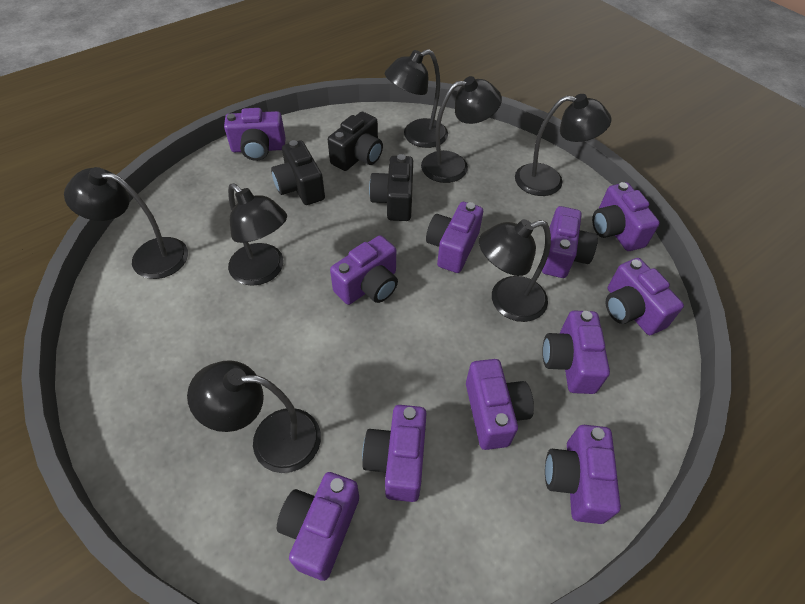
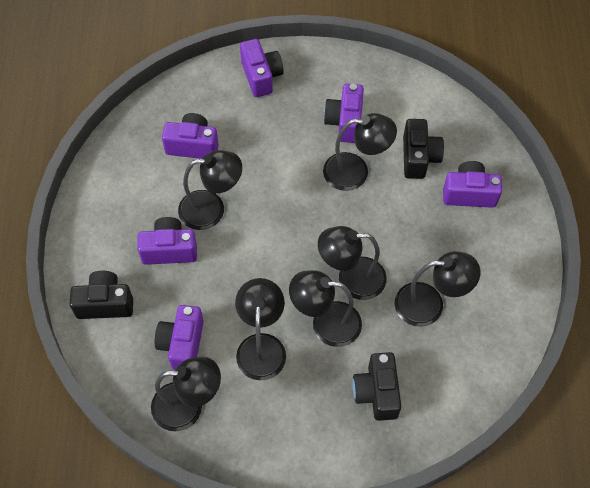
purple camera: 11 -> 6

